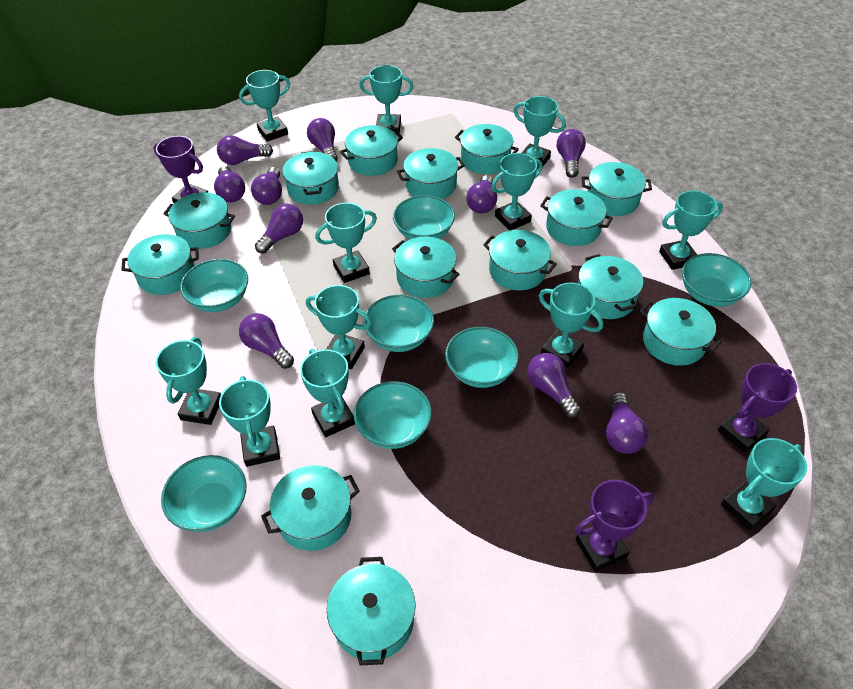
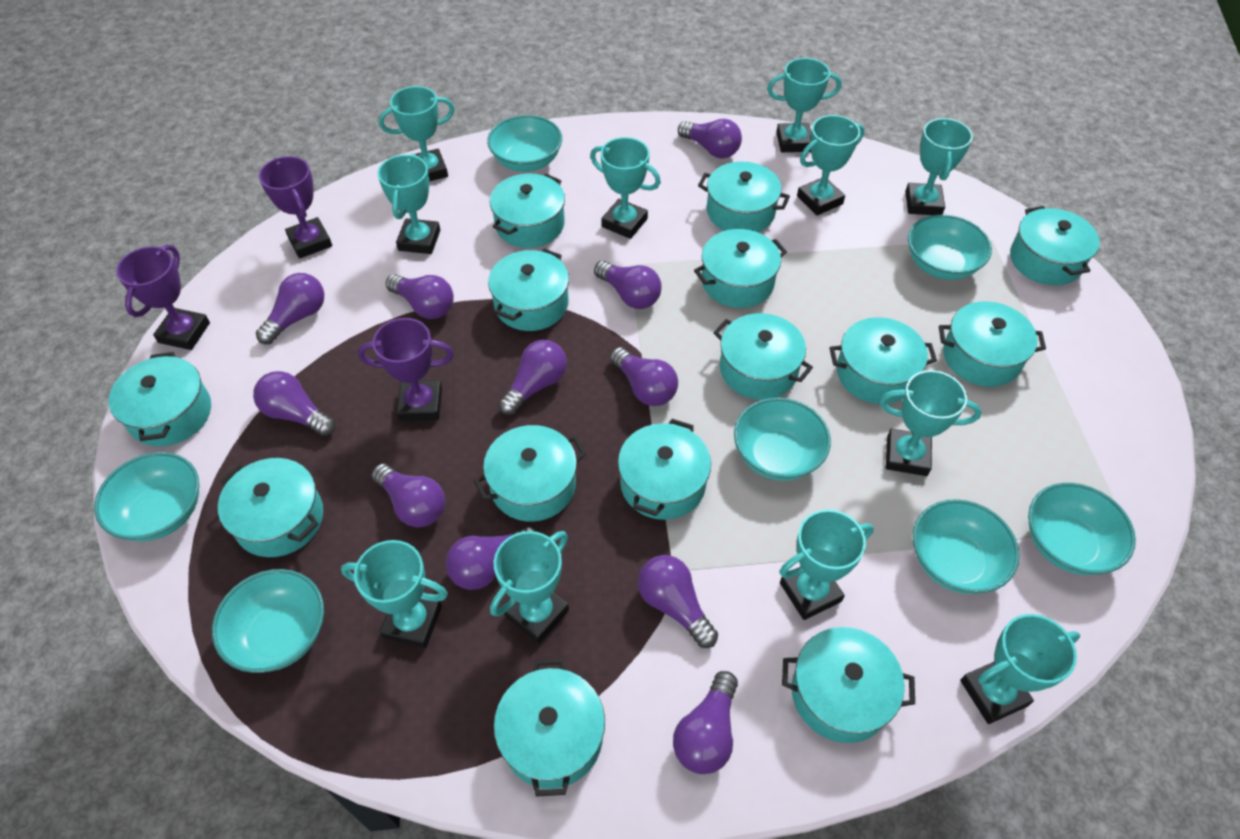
purple light bulb: 10 -> 11
turquoise trophy: 12 -> 11

